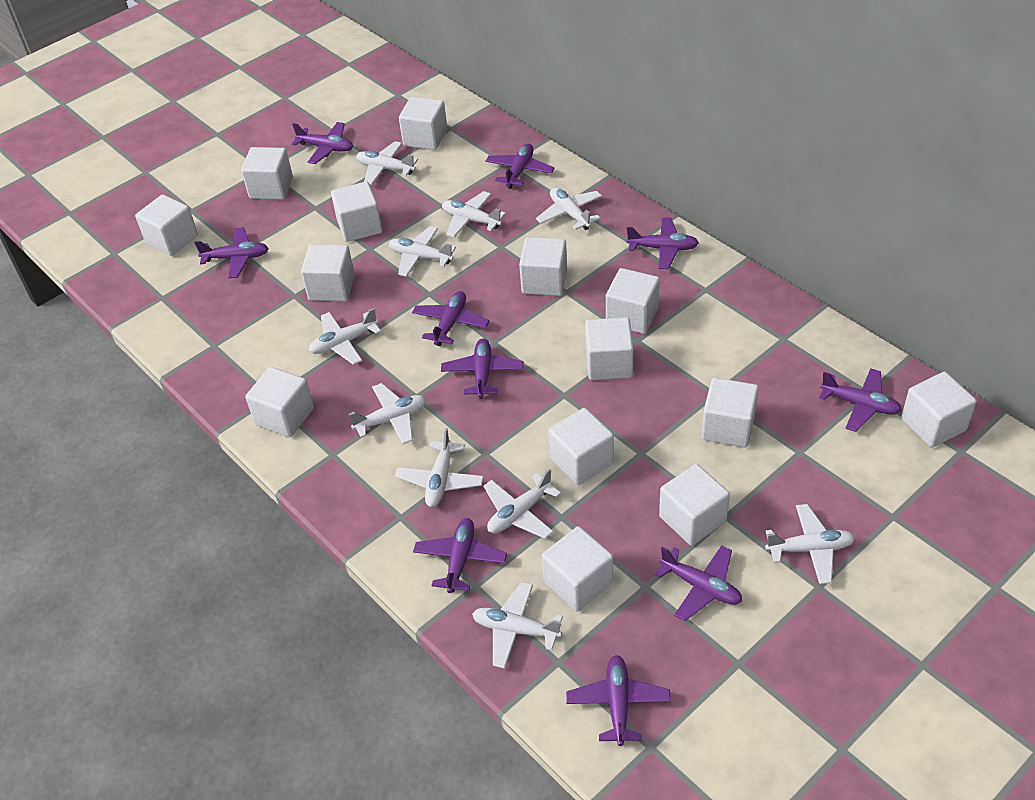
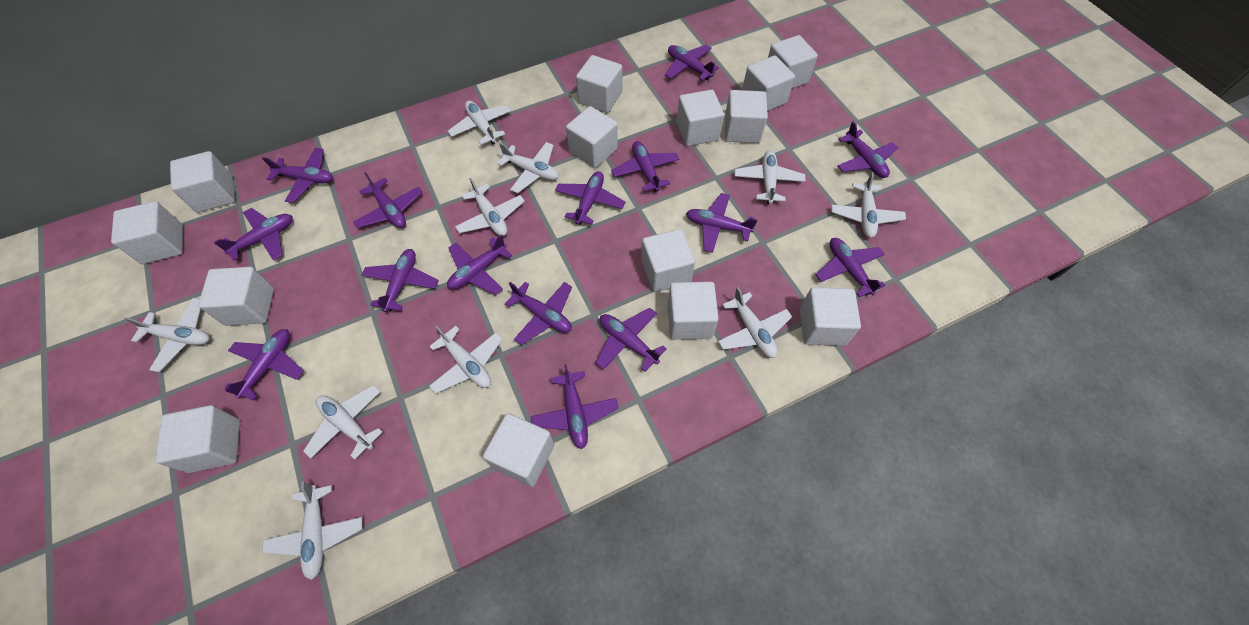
purple plane: 10 -> 15

